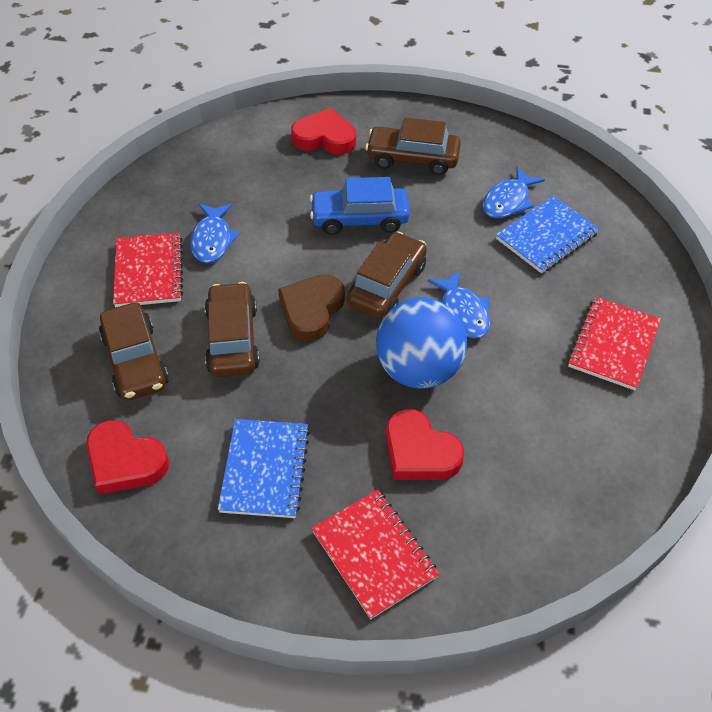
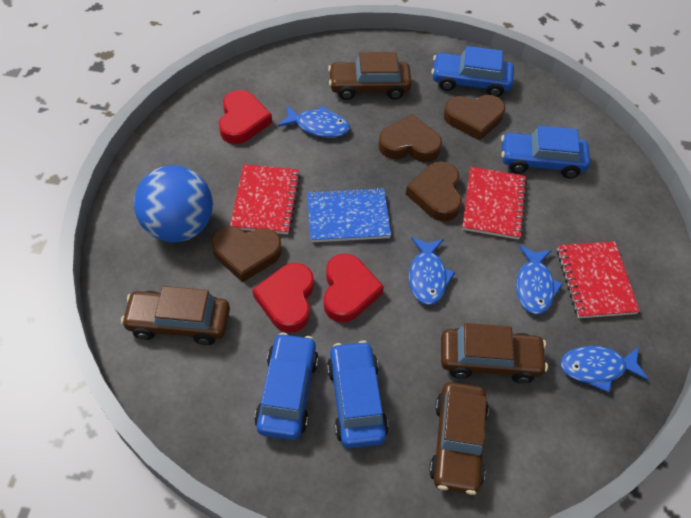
blue car: 1 -> 4
blue fish: 3 -> 4
blue notebook: 2 -> 1
brown heart: 1 -> 4

